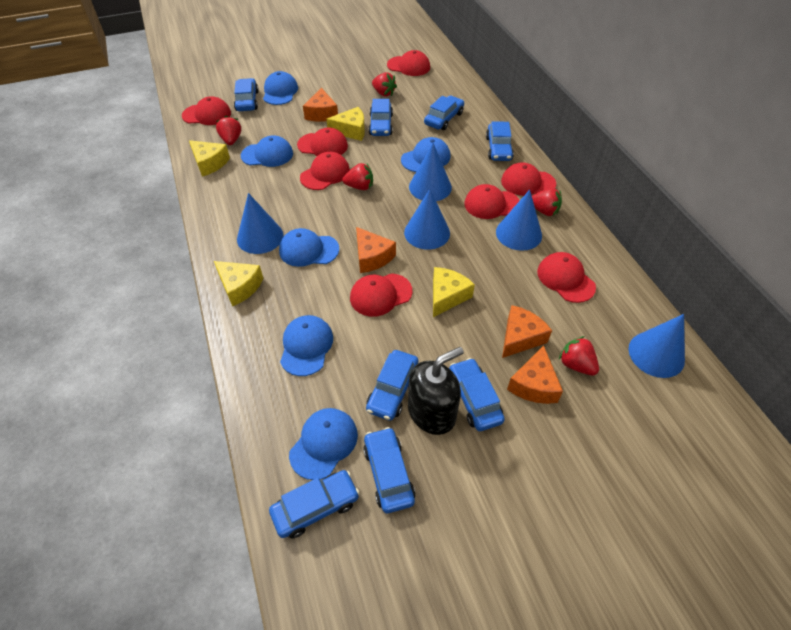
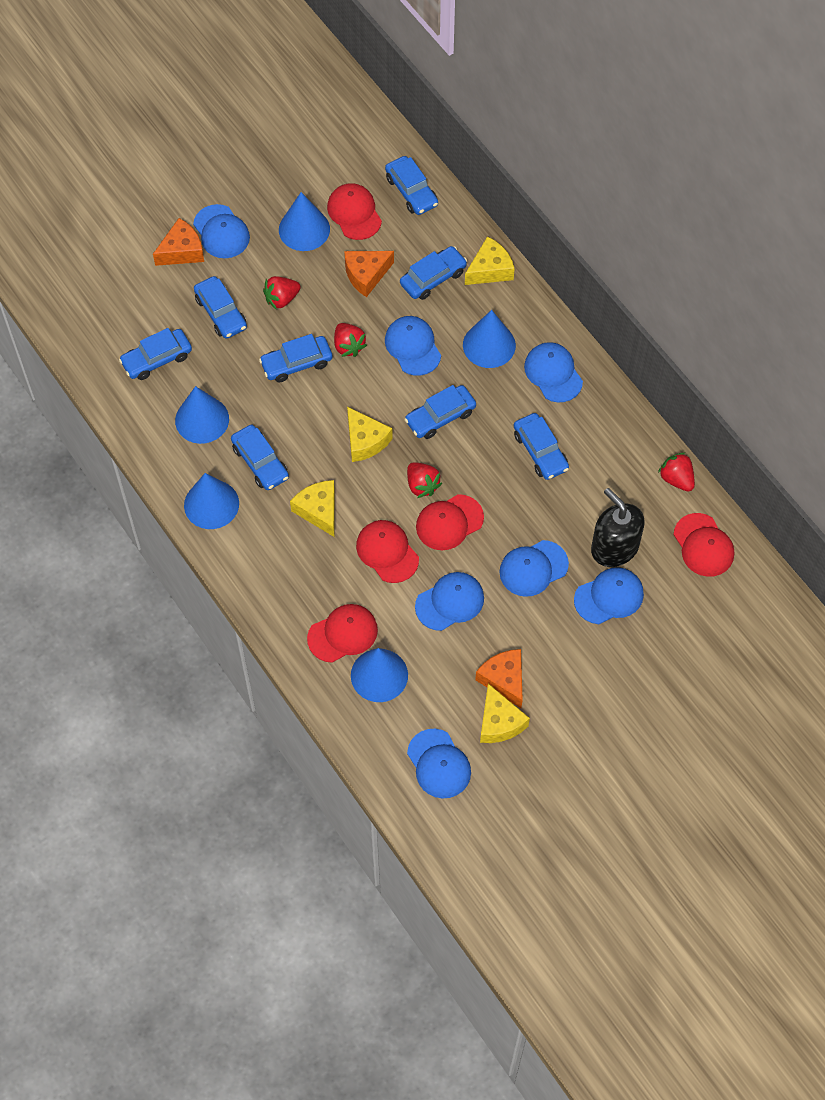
blue cap: 6 -> 7
orange cheese: 4 -> 3
red cap: 8 -> 5
red strawberry: 5 -> 4

